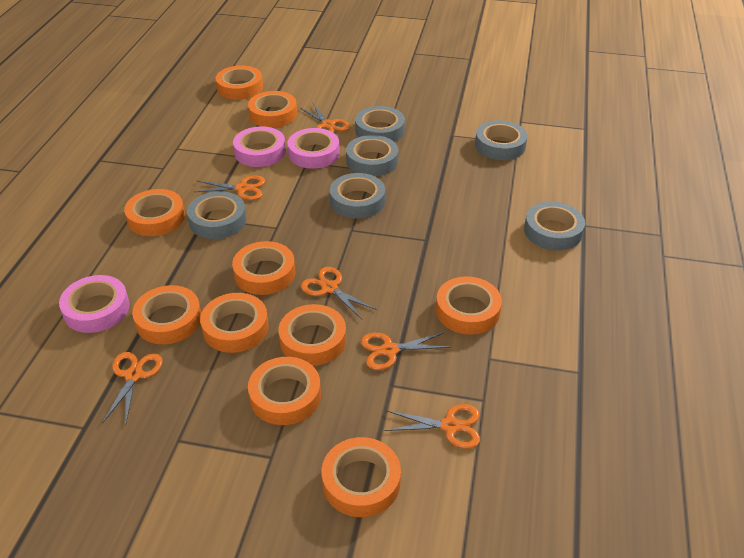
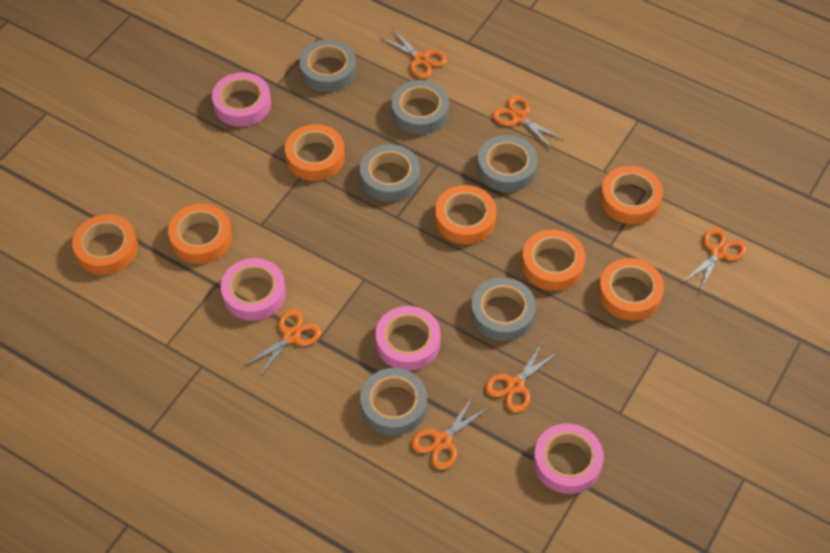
orange tape: 10 -> 7
pink tape: 3 -> 4

